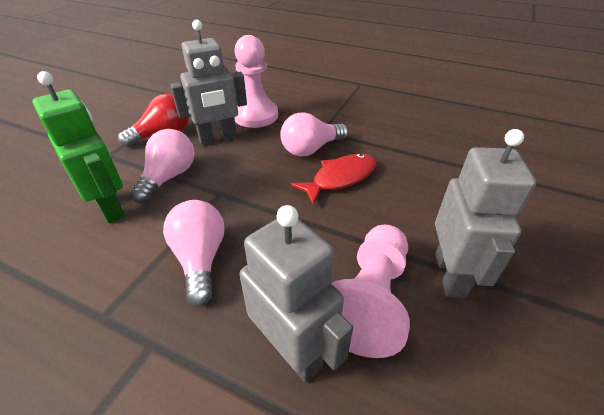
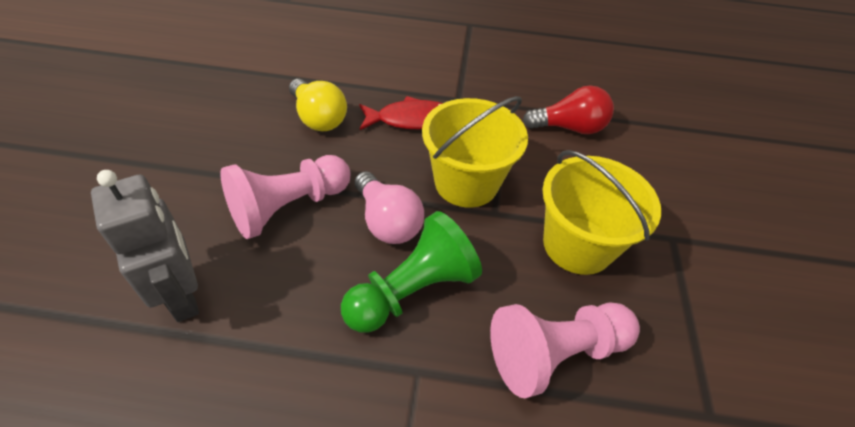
green pawn: 0 -> 1
green robot: 1 -> 0
grey robot: 3 -> 1
pink light bulb: 3 -> 1
yellow bucket: 0 -> 2
yellow light bulb: 0 -> 1

